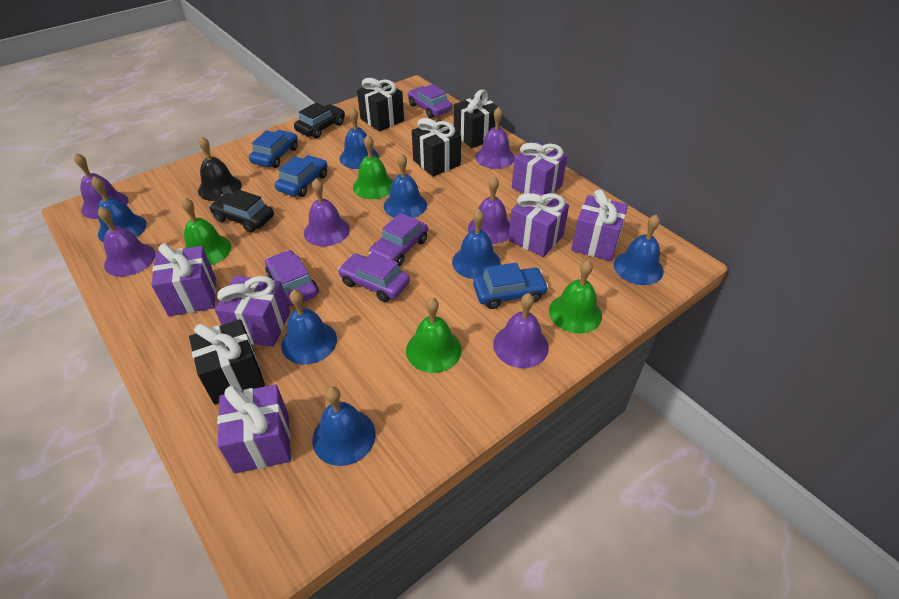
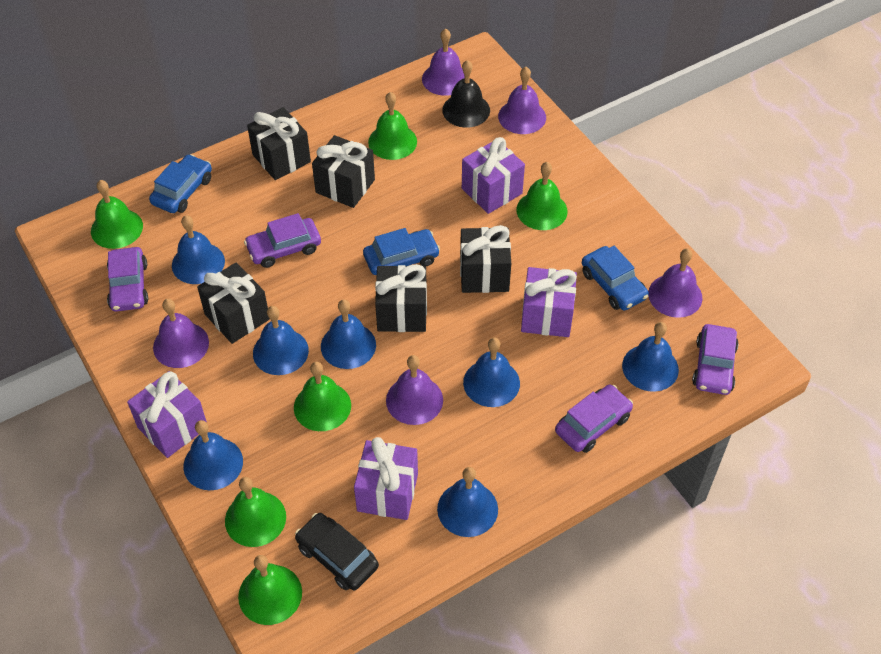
black car: 2 -> 1
black gift: 4 -> 5
green bell: 4 -> 6
purple bell: 6 -> 5
purple gift: 6 -> 4

